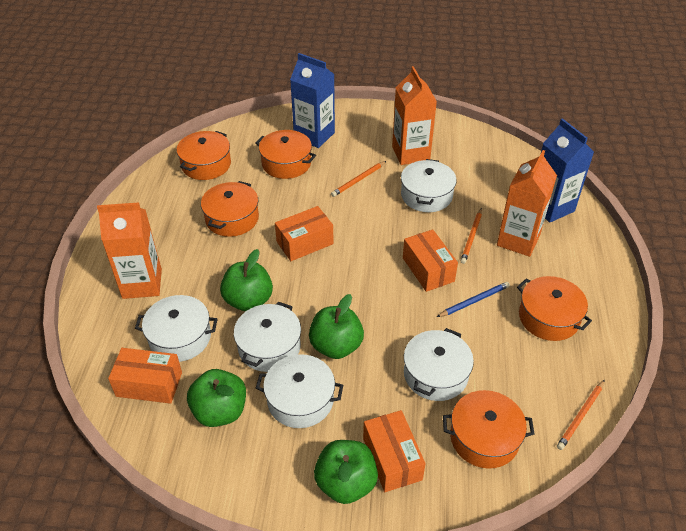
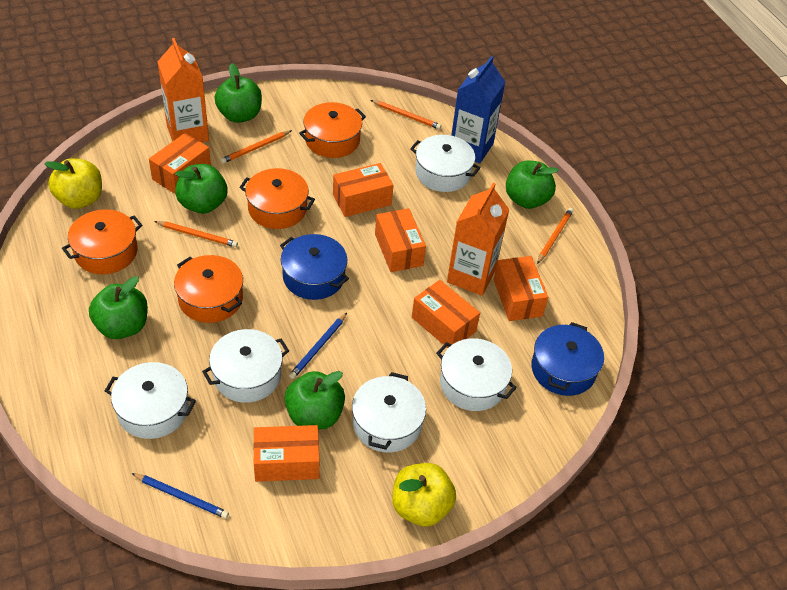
blue carton: 2 -> 1
blue pencil: 1 -> 2
blue pot: 0 -> 2
green apple: 4 -> 5
orange box: 4 -> 6
orange carton: 3 -> 2
orange pencil: 3 -> 4
orange pot: 5 -> 4
yellow apple: 0 -> 2

